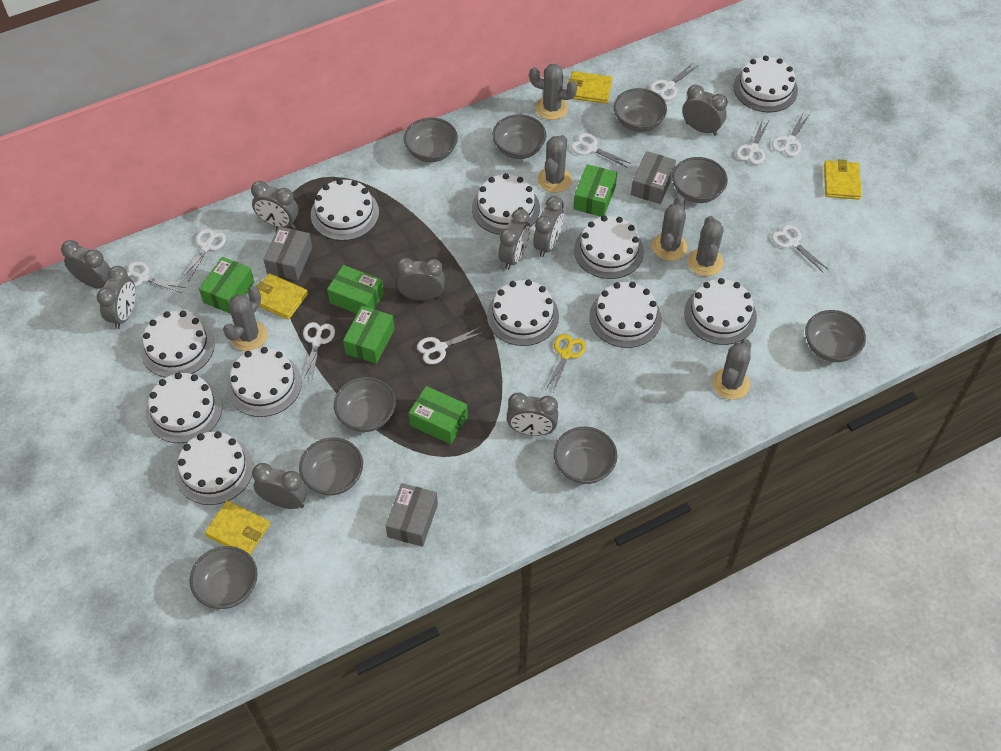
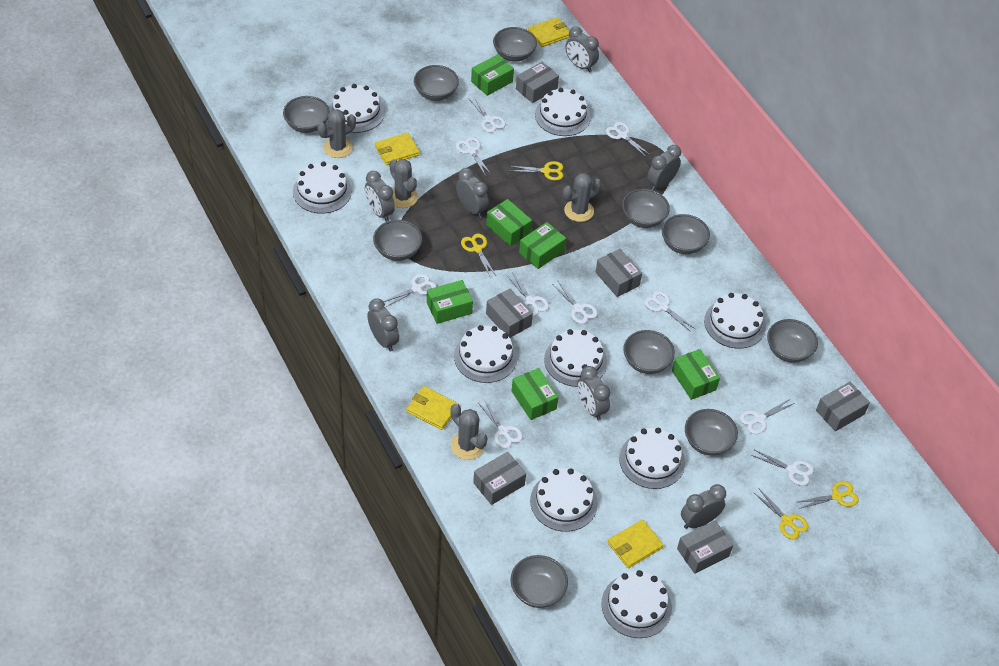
green box: 5 -> 6
grey bowl: 9 -> 10
grey box: 3 -> 6
grey cactus: 6 -> 4
grey clock: 9 -> 7
white cake: 11 -> 9
white scissors: 9 -> 10
yellow scissors: 1 -> 4

